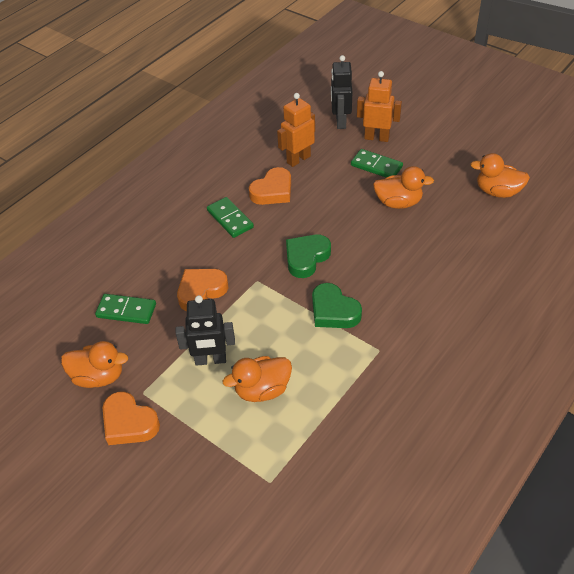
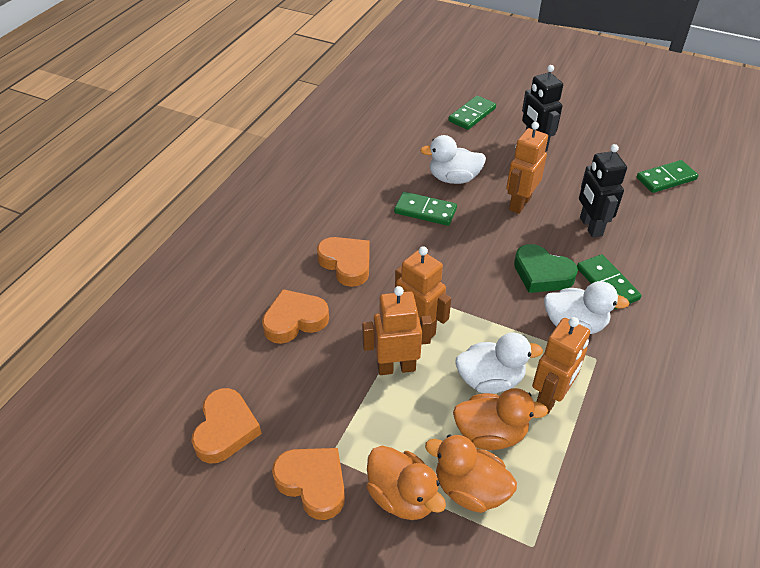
green domino: 3 -> 4
green heart: 2 -> 1
orange duck: 4 -> 3
orange heart: 3 -> 4
orange robot: 2 -> 4
white duck: 0 -> 3

